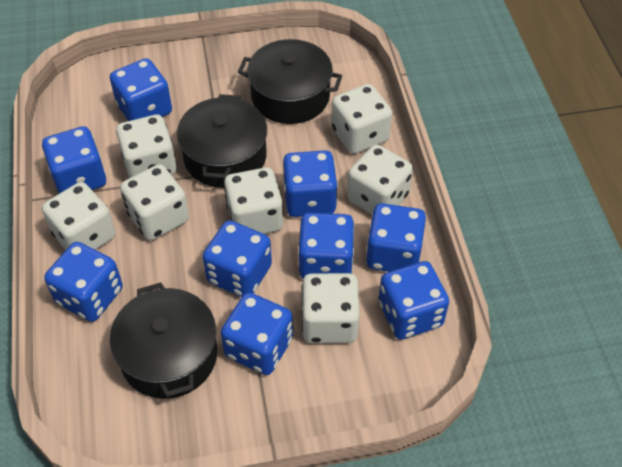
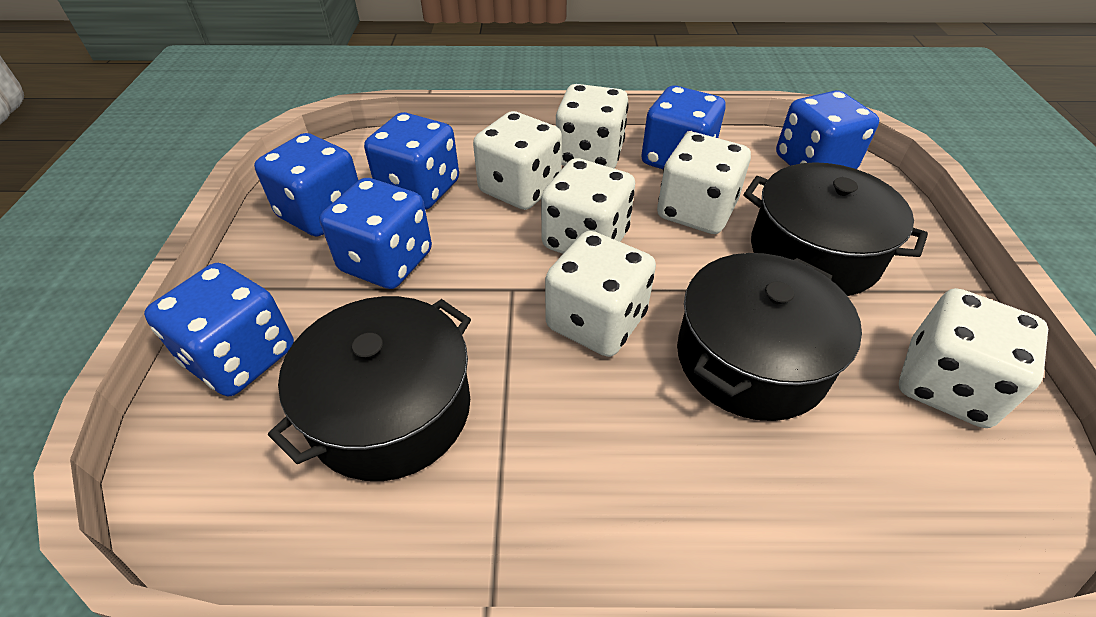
blue dice: 9 -> 6
white dice: 7 -> 6

